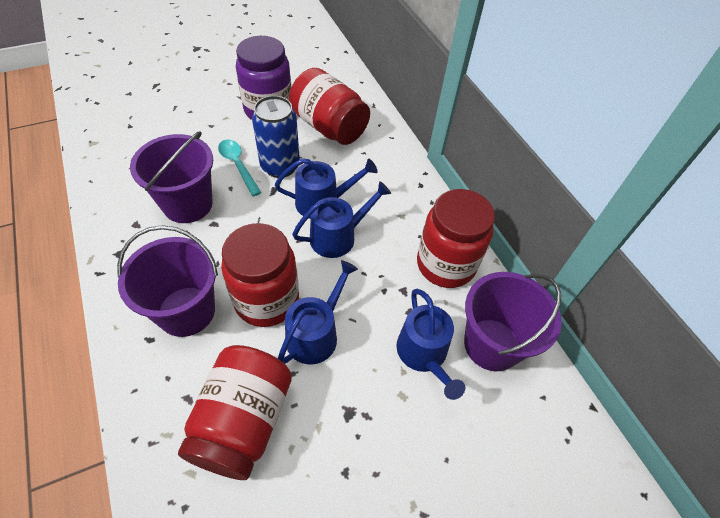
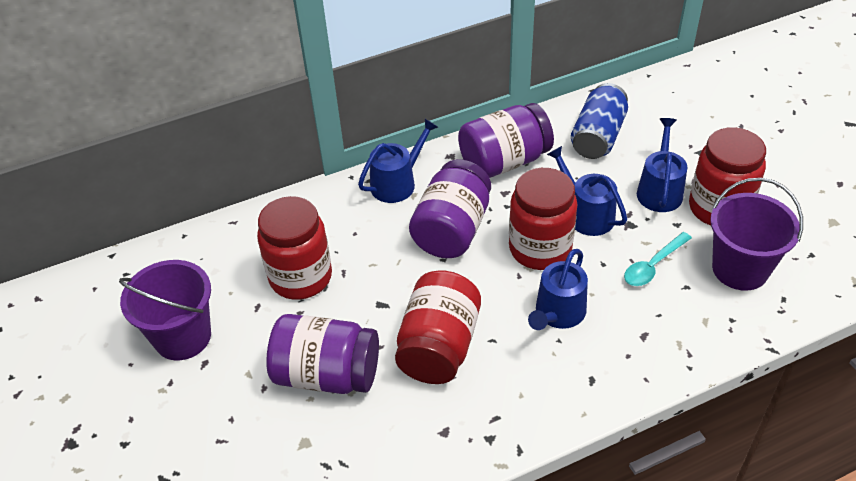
purple bucket: 3 -> 2
purple jar: 1 -> 3

